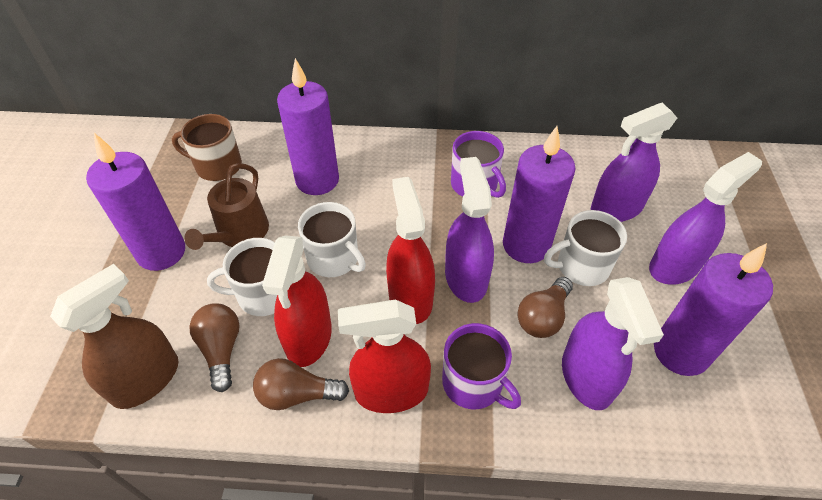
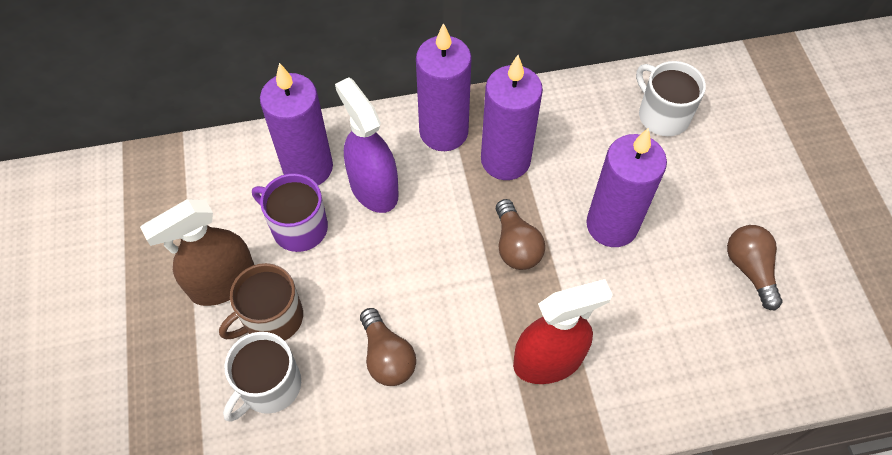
brown watering can: 1 -> 0
purple mug: 2 -> 1
purple spray bottle: 4 -> 1
red spray bottle: 3 -> 1
white mug: 3 -> 2

